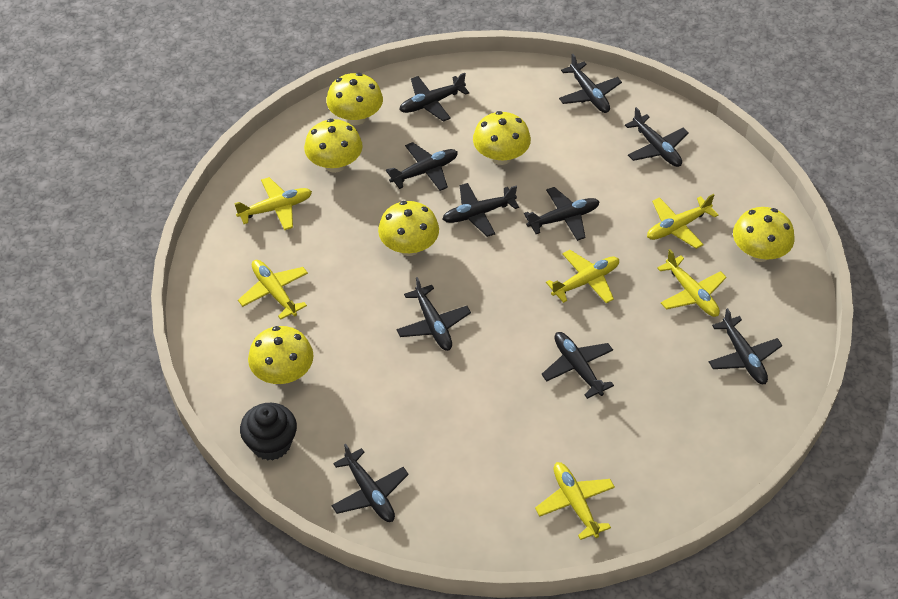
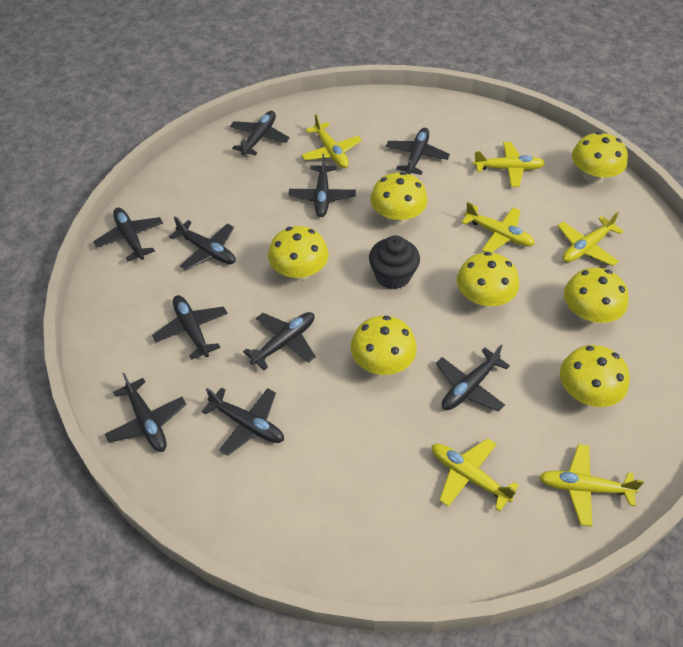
yellow mushroom: 6 -> 7

